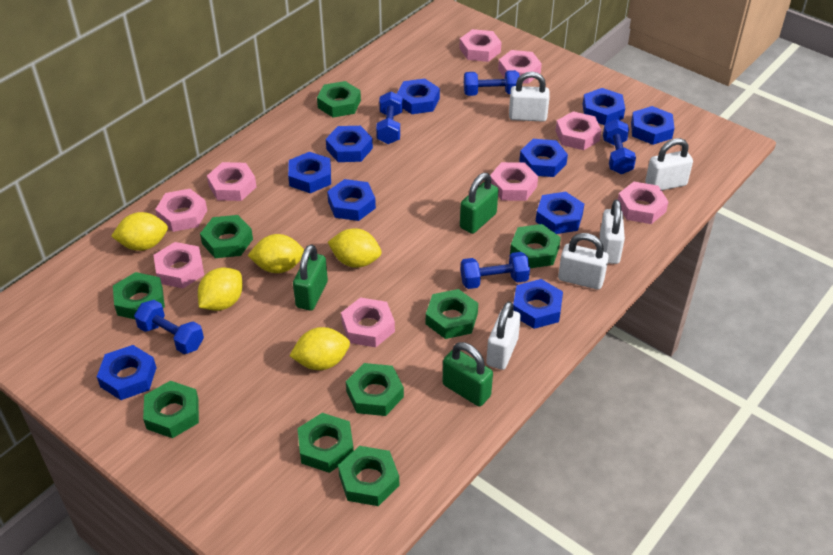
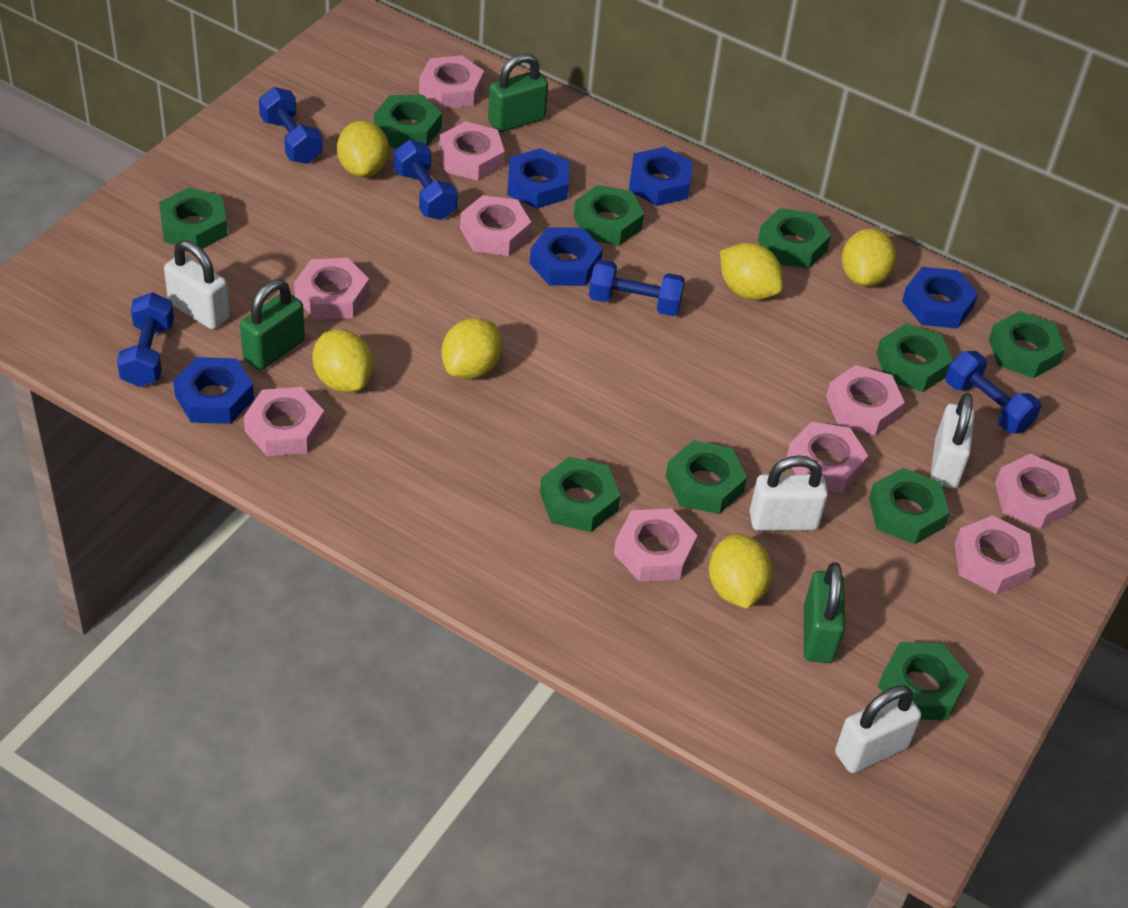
blue nut: 10 -> 5
green nut: 9 -> 10
pink nut: 9 -> 10
white padlock: 5 -> 4
yellow lemon: 5 -> 6

